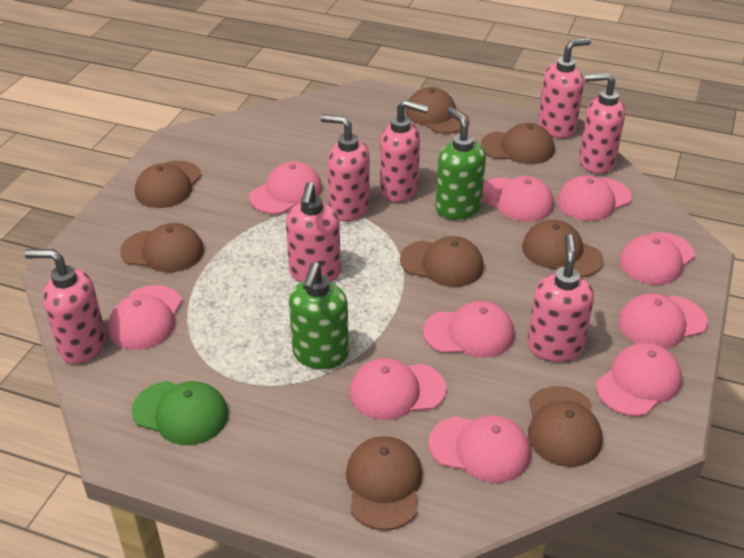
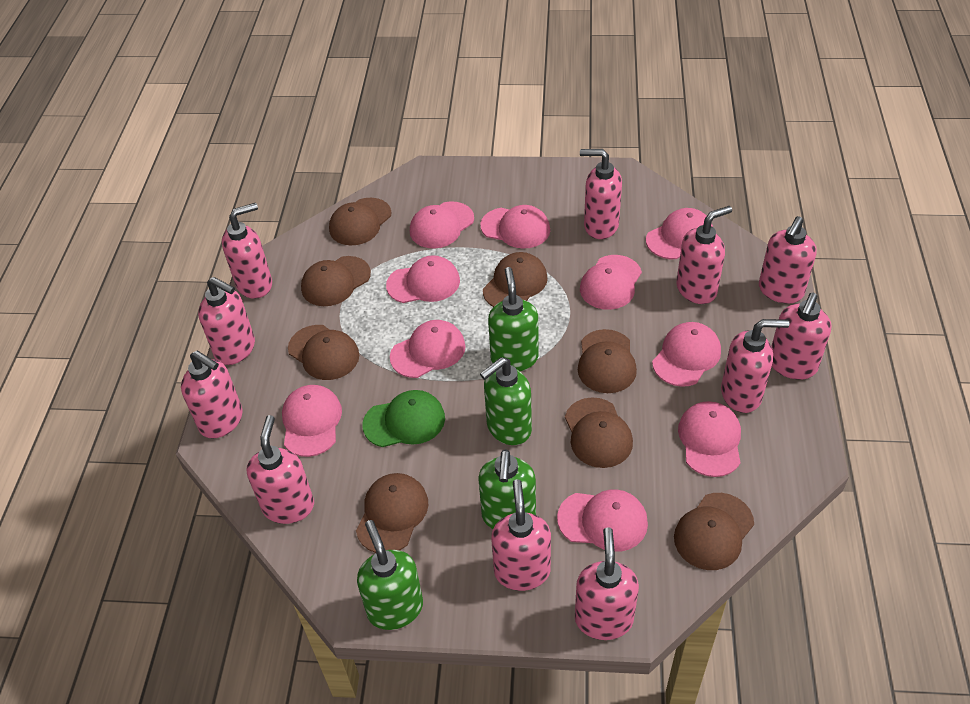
green soap dispenser: 2 -> 4
pink soap dispenser: 7 -> 11

